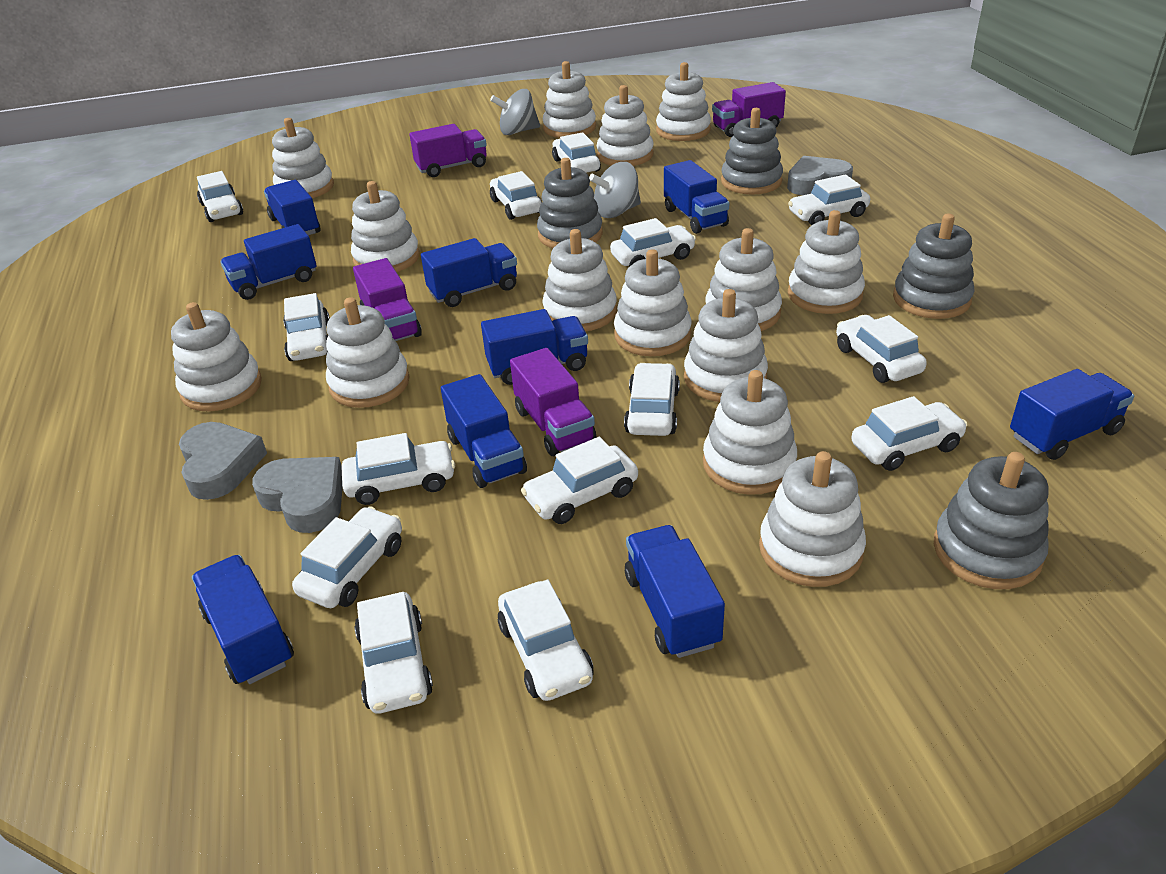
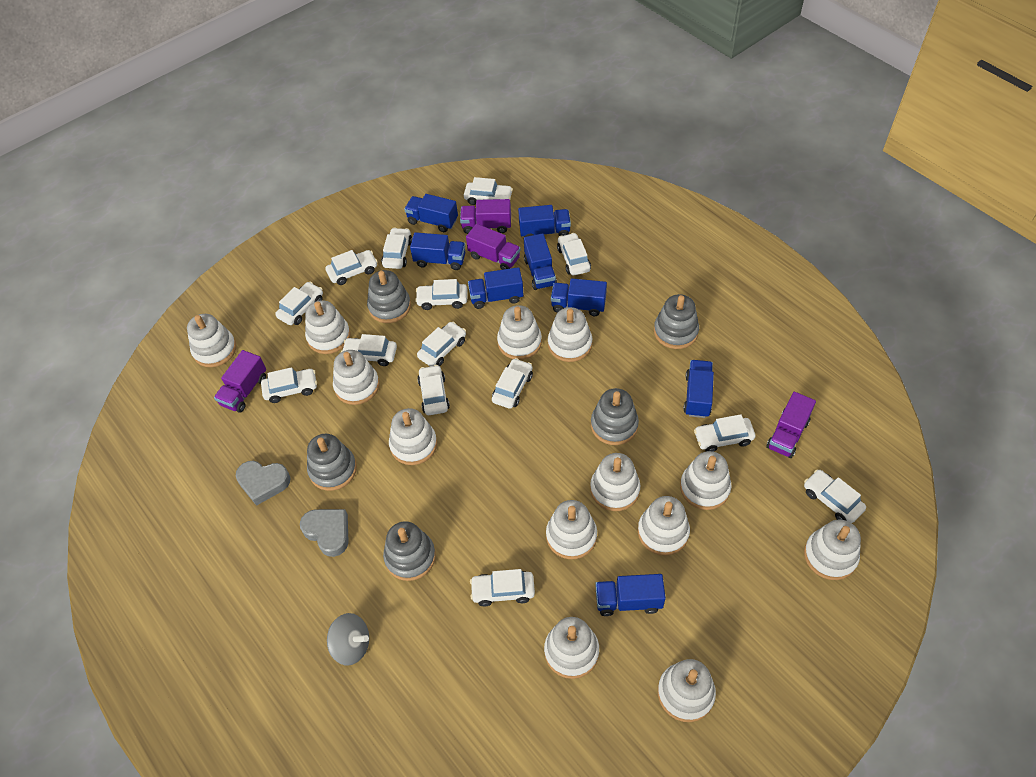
blue truck: 9 -> 8
grey heart: 3 -> 2
grey spinning top: 2 -> 1
grey stacking toy: 4 -> 5
white stacking toy: 14 -> 13

